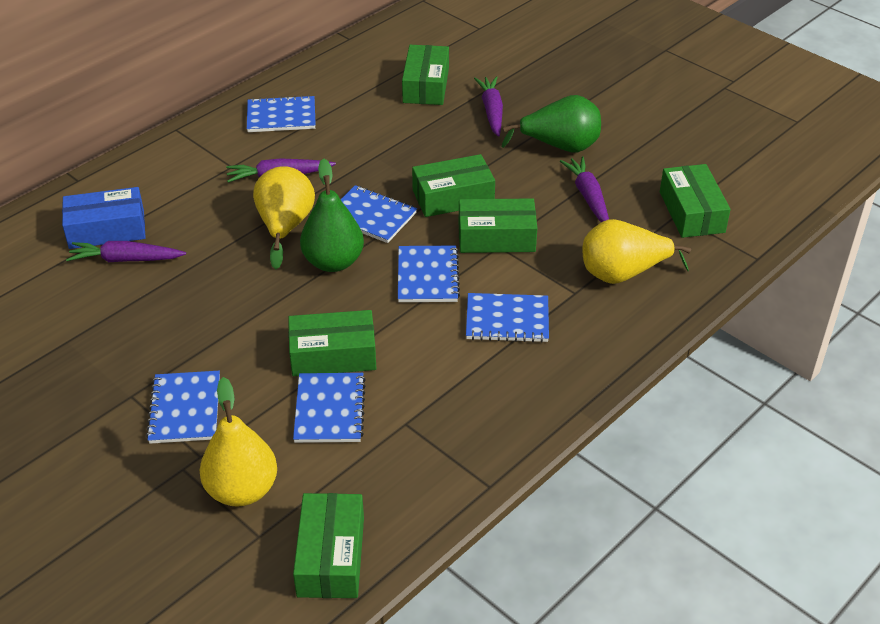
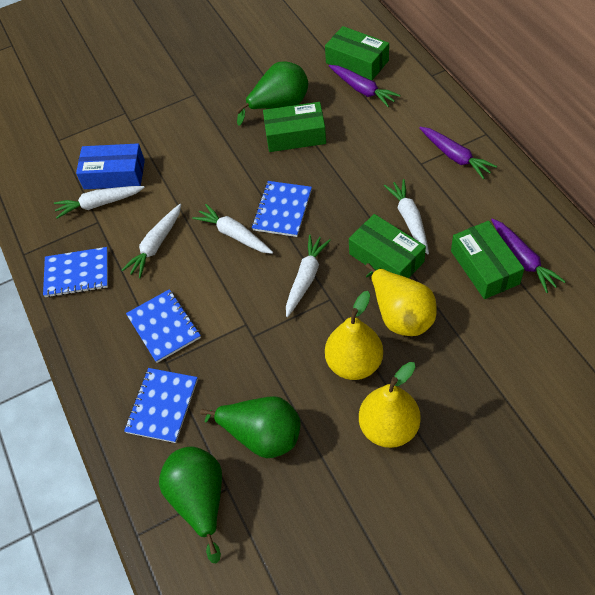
blue notebook: 6 -> 4
green box: 6 -> 4
green pear: 2 -> 3
purple carrot: 4 -> 3
white carrot: 0 -> 5

